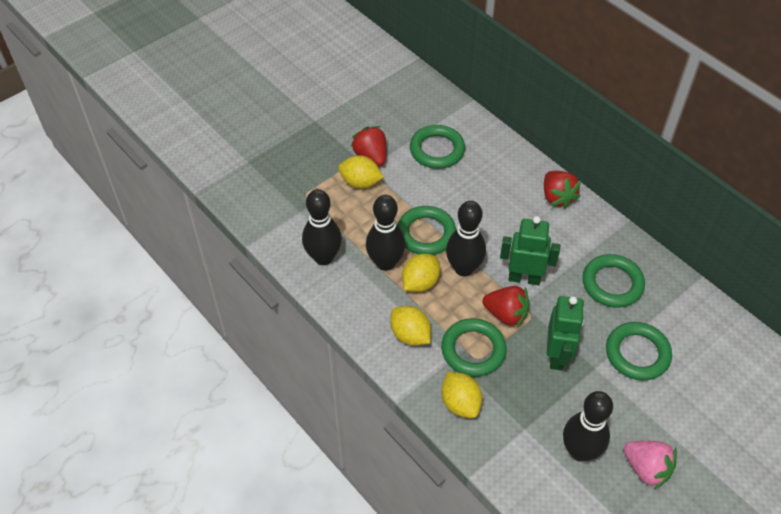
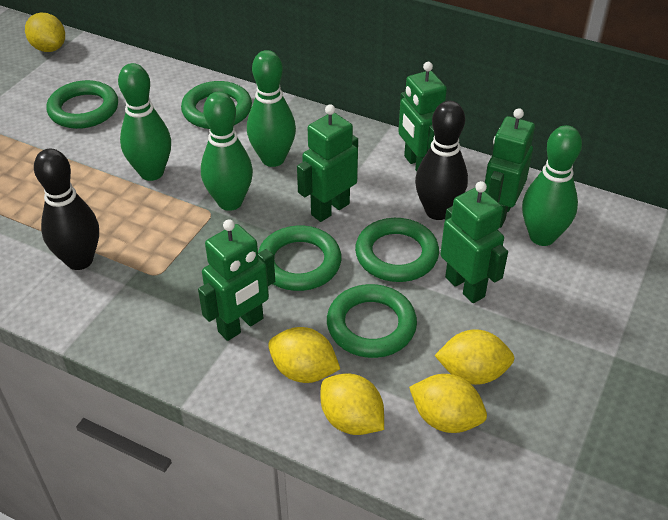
black bowling pin: 4 -> 2
green bowling pin: 0 -> 4
green robot: 2 -> 5
pink strawberry: 1 -> 0
red strawberry: 3 -> 0
yellow lemon: 4 -> 5

